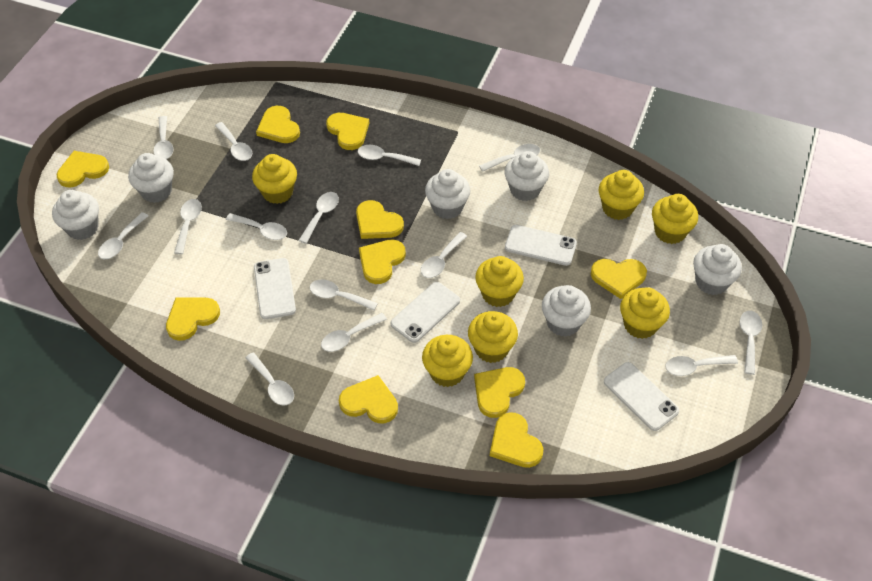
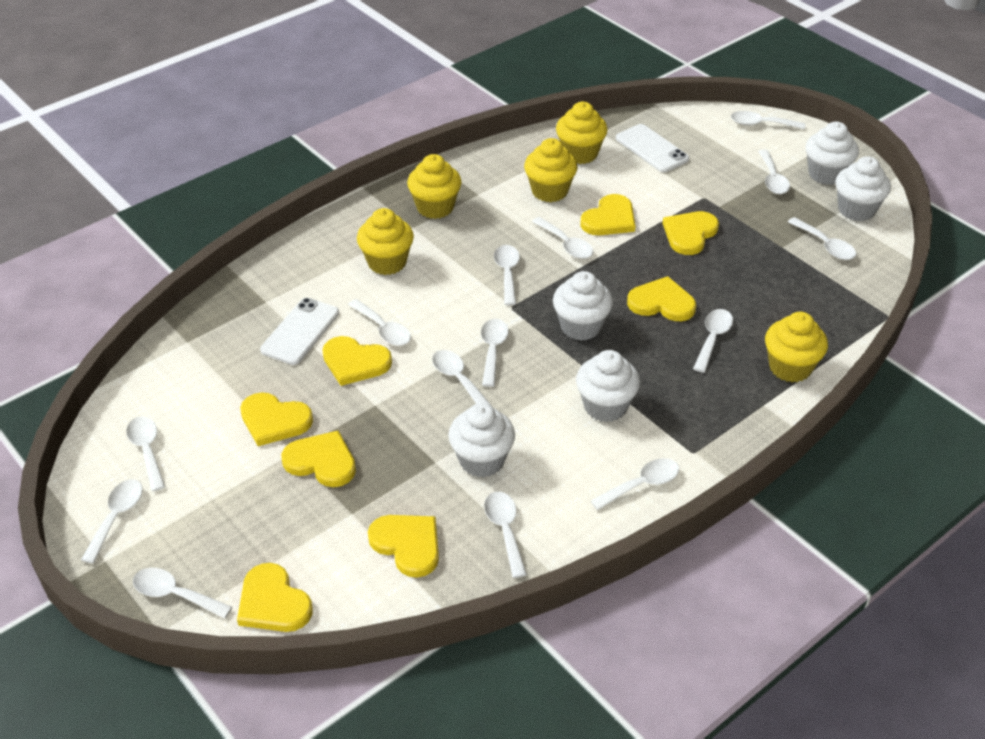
white cupcake: 6 -> 5
white phone: 4 -> 2
yellow cupcake: 7 -> 5
yellow heart: 10 -> 8

